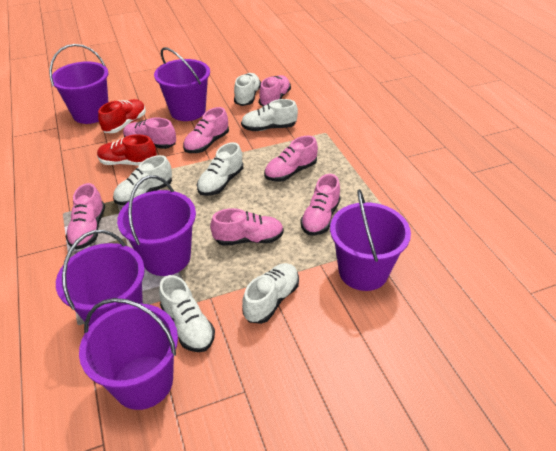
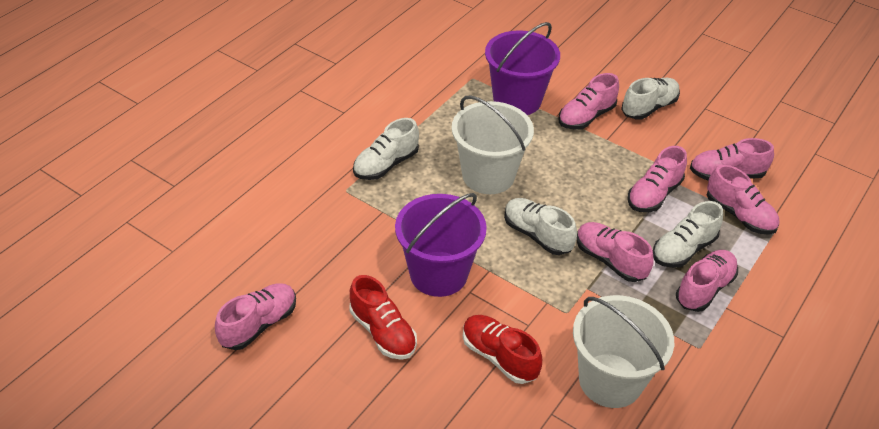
purple bucket: 6 -> 2
white bucket: 0 -> 2
white shoe: 6 -> 4

